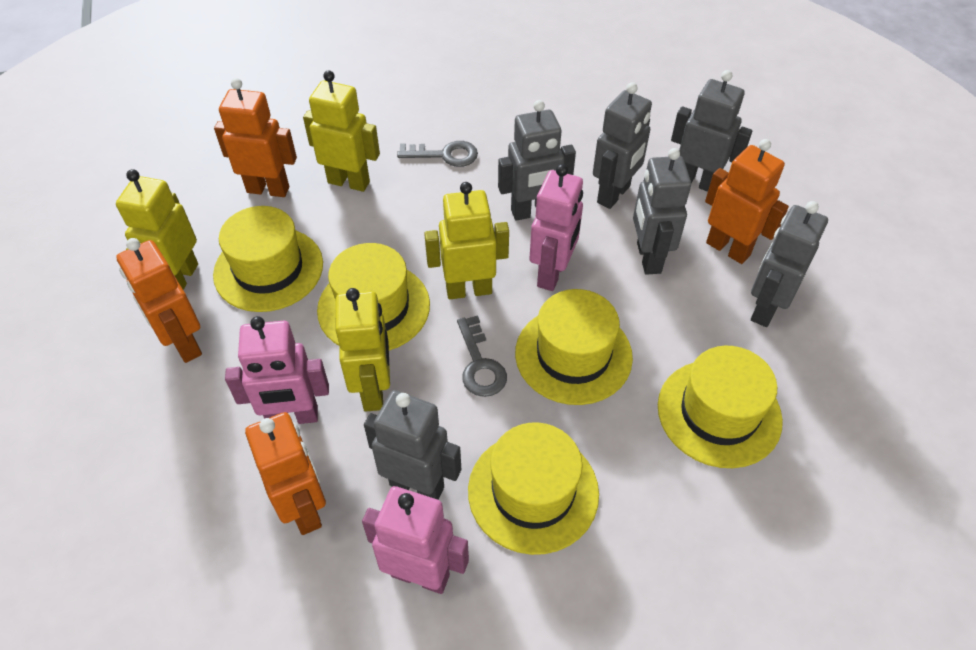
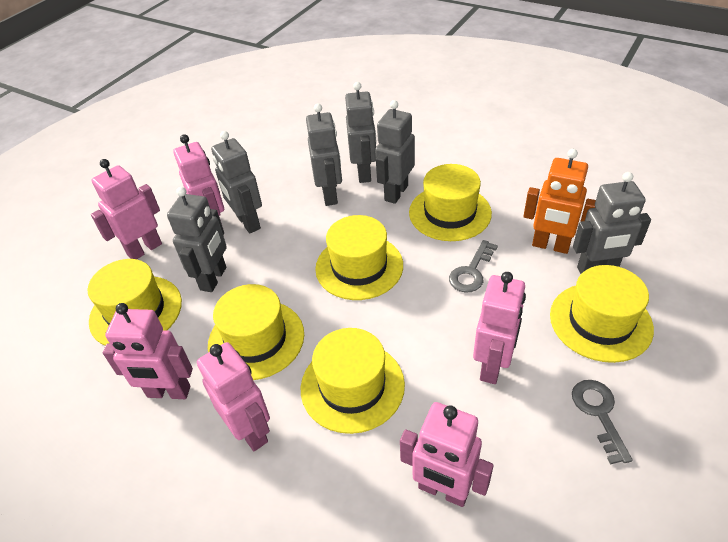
orange robot: 4 -> 1
pink robot: 3 -> 6
yellow hat: 5 -> 6
yellow robot: 4 -> 0

